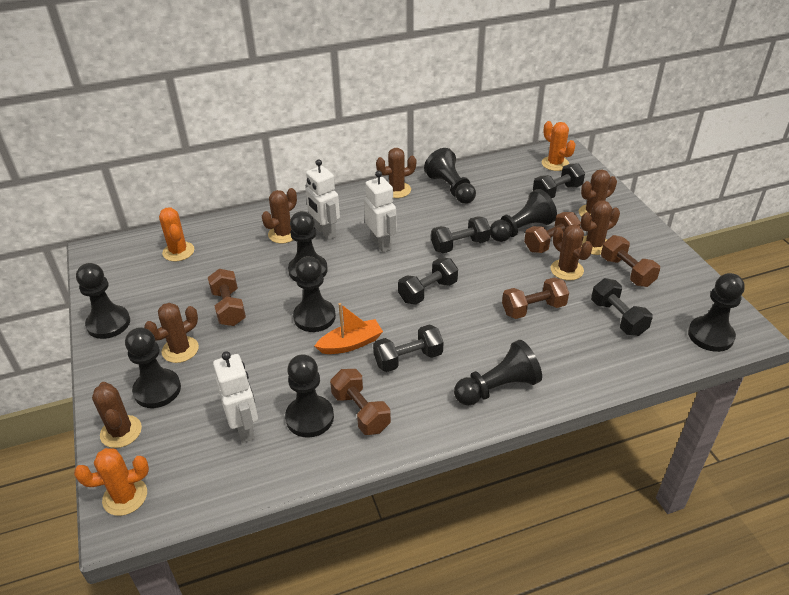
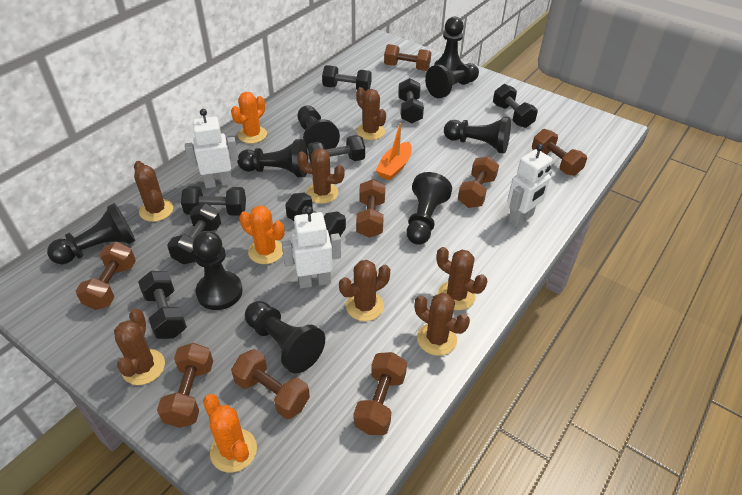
black dumbbell: 5 -> 8
brown dumbbell: 5 -> 8

